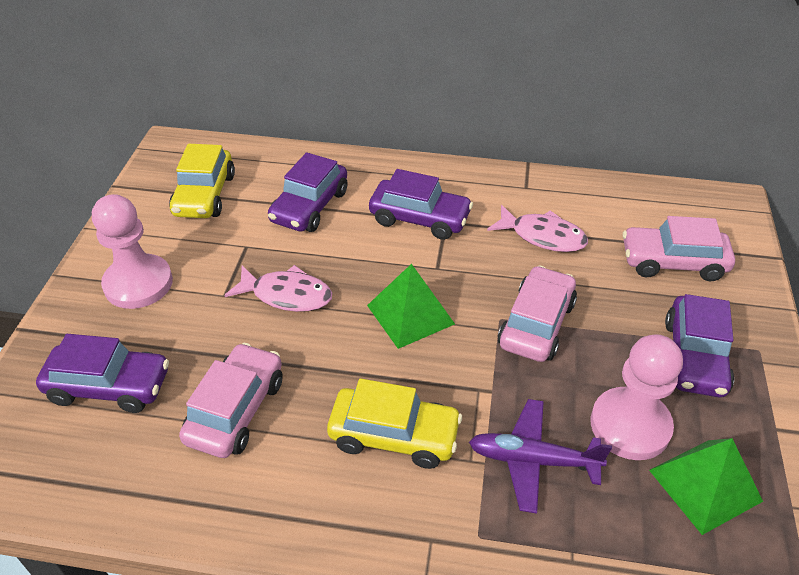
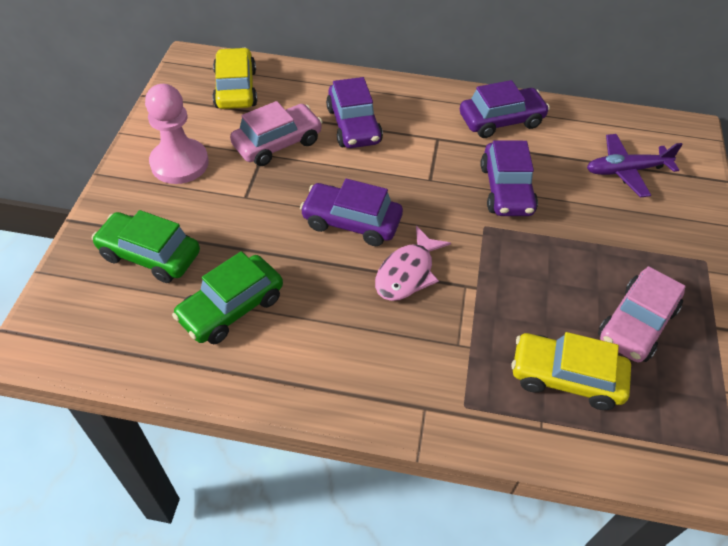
green car: 0 -> 2
green pyramid: 2 -> 0
pink car: 3 -> 2
pink fish: 2 -> 1
pink pawn: 2 -> 1

